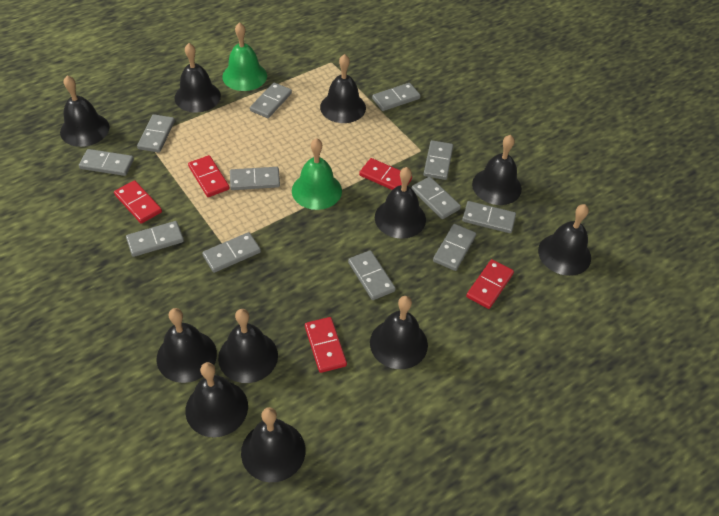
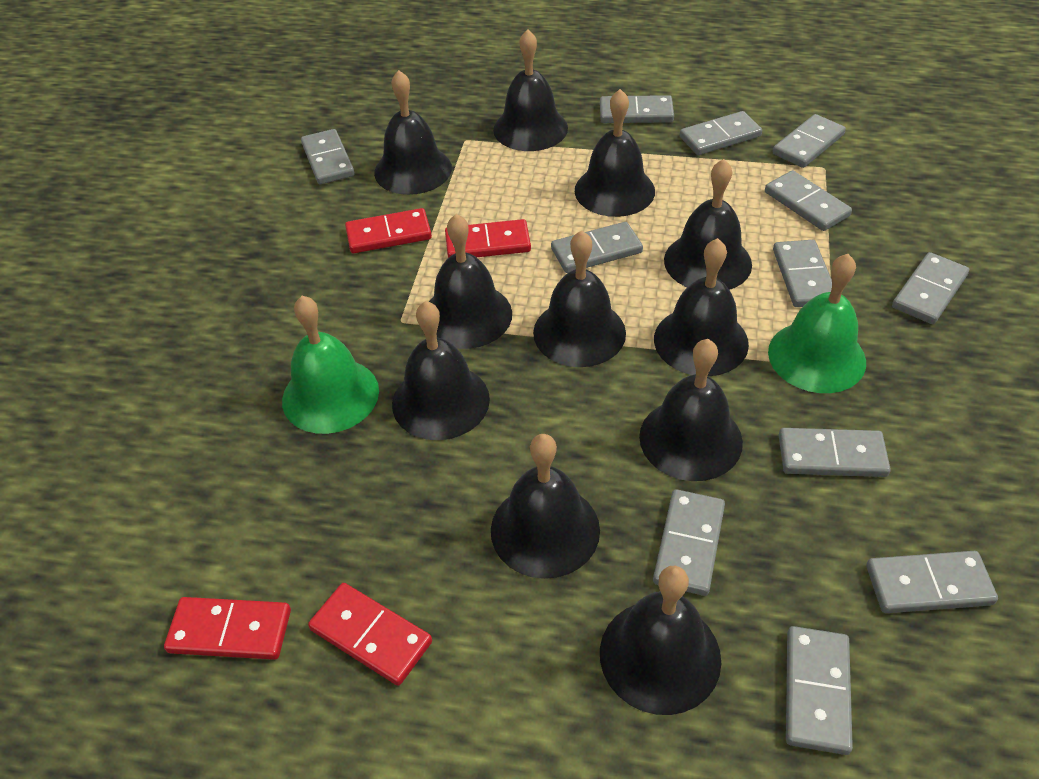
red domino: 5 -> 4

